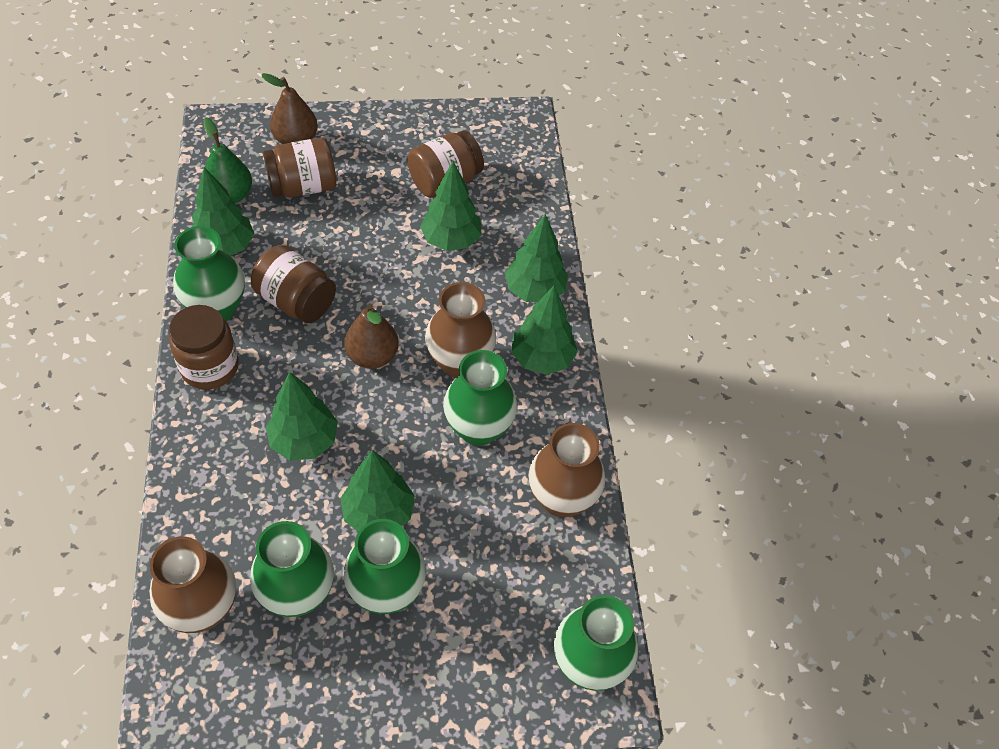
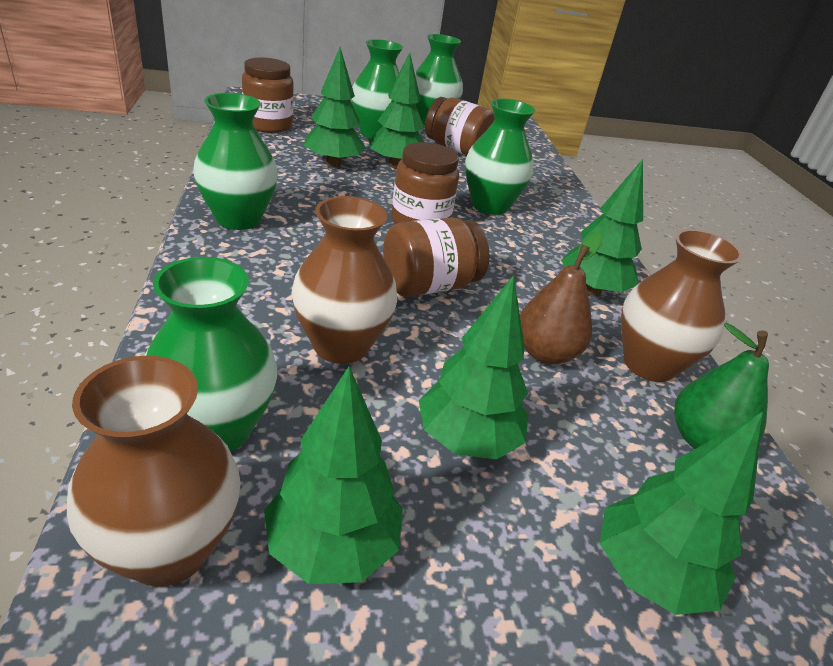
brown pear: 2 -> 1

